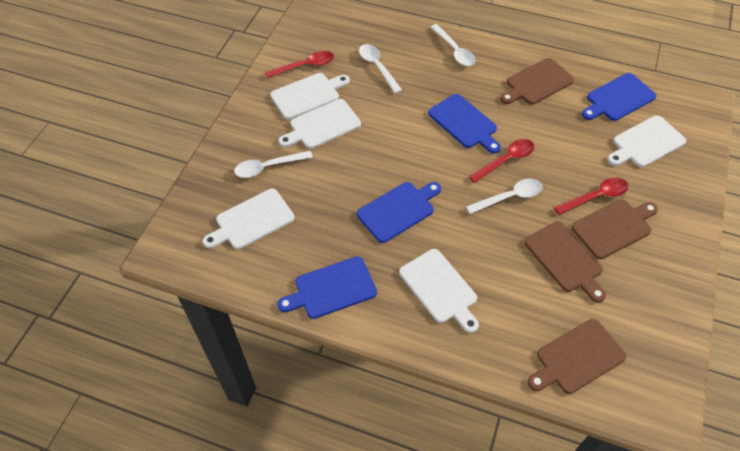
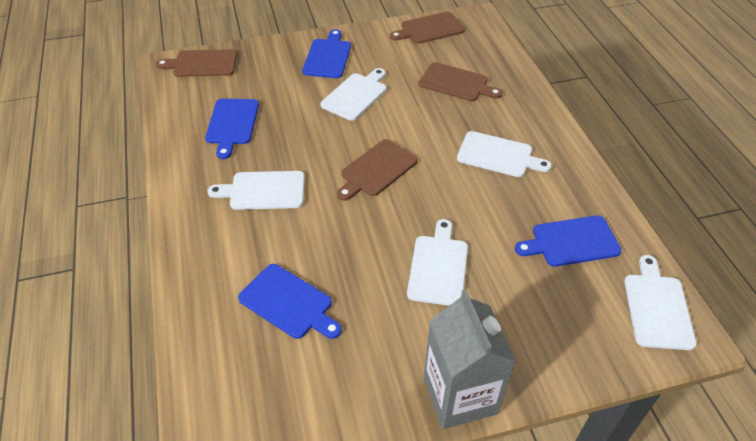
grey carton: 0 -> 1
red spoon: 3 -> 0
white spoon: 4 -> 0

